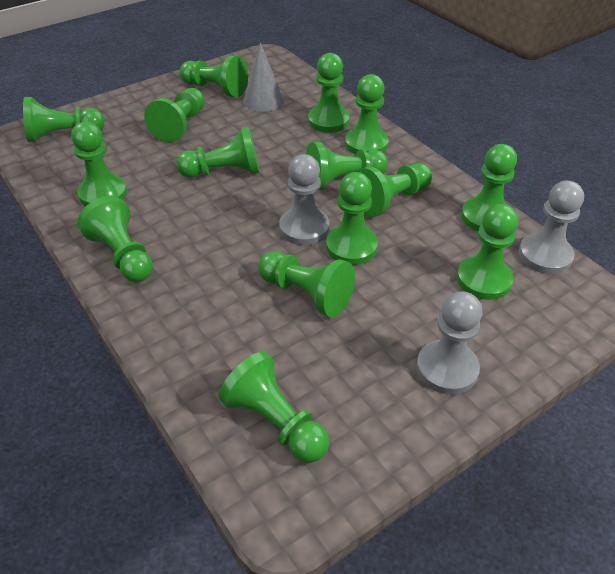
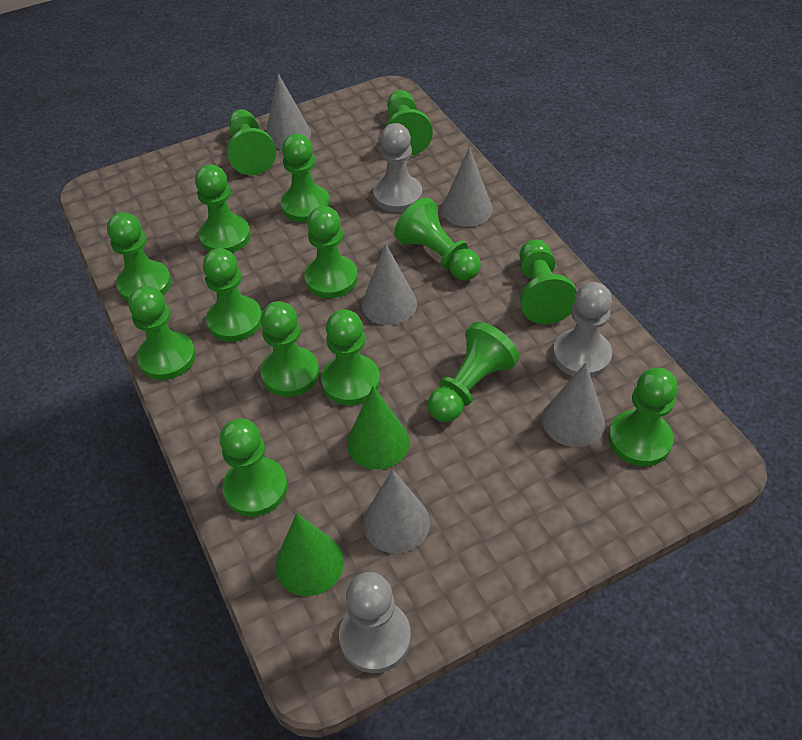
green cone: 0 -> 2
grey cone: 1 -> 5

